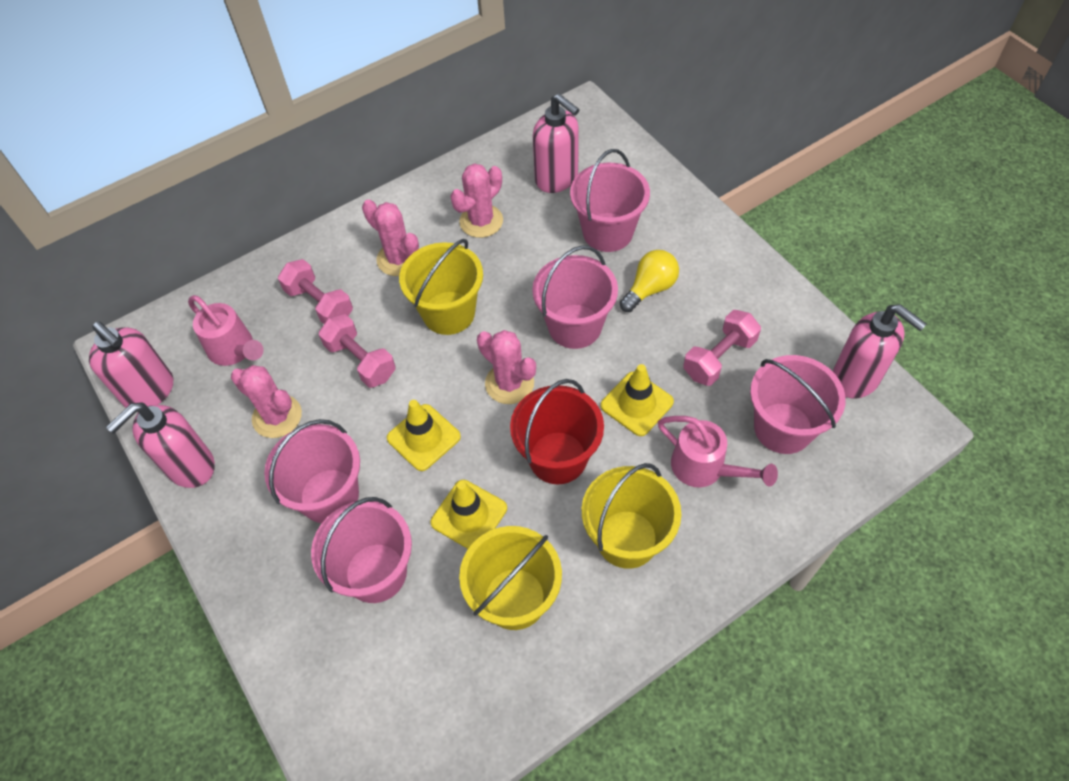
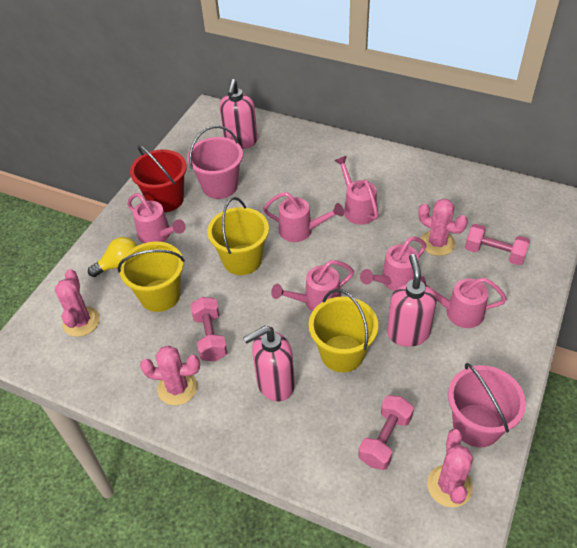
pink bucket: 5 -> 2
pink soap dispenser: 4 -> 3
pink watering can: 2 -> 6
yellow traffic cone: 3 -> 0

